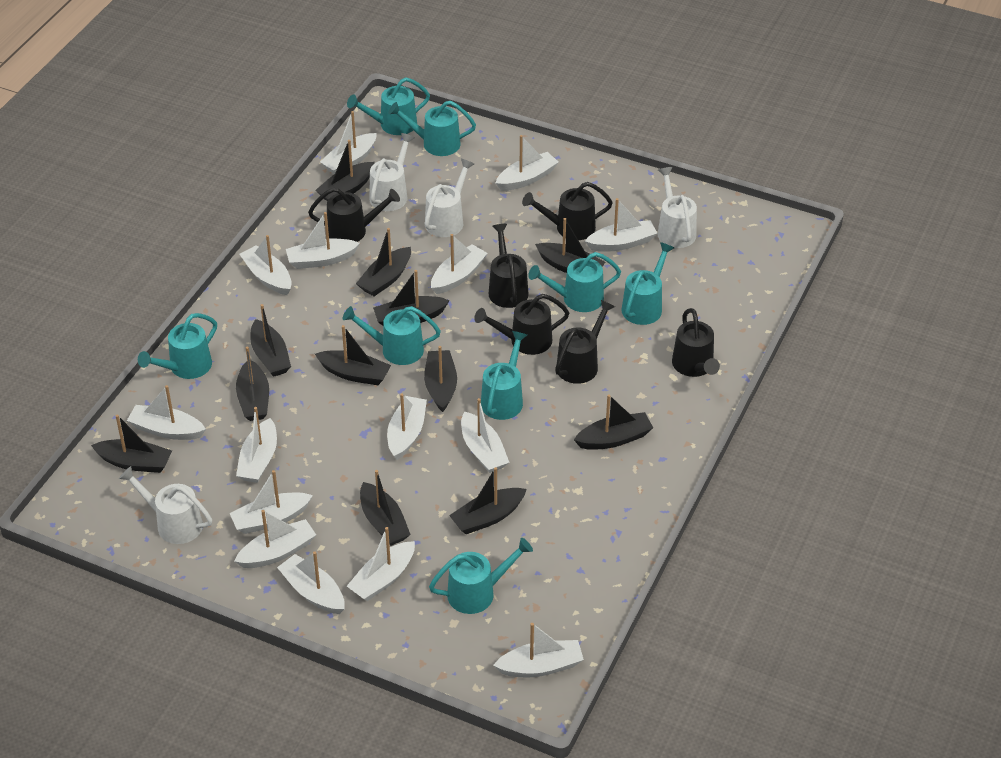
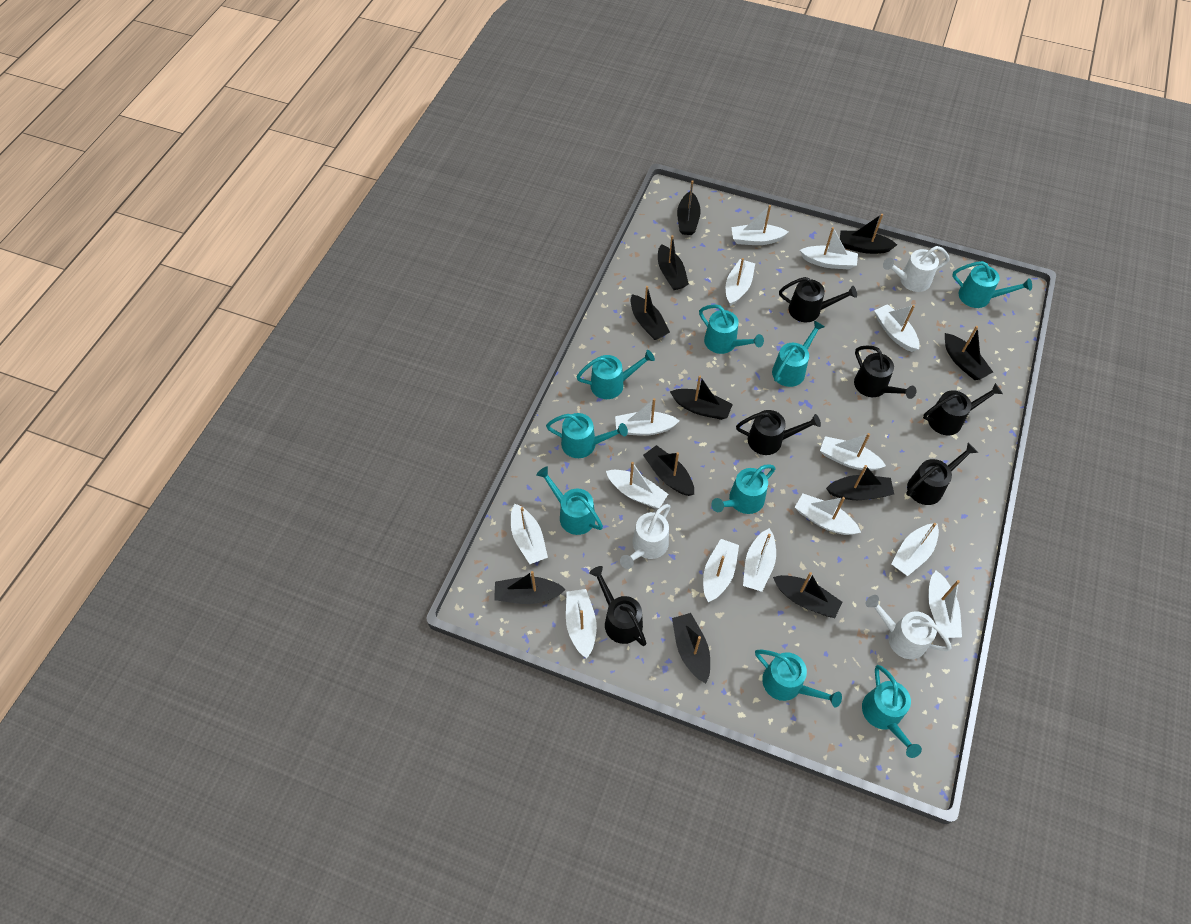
black boat: 12 -> 11
turquoise watering can: 8 -> 9
white boat: 15 -> 14
white watering can: 4 -> 3

